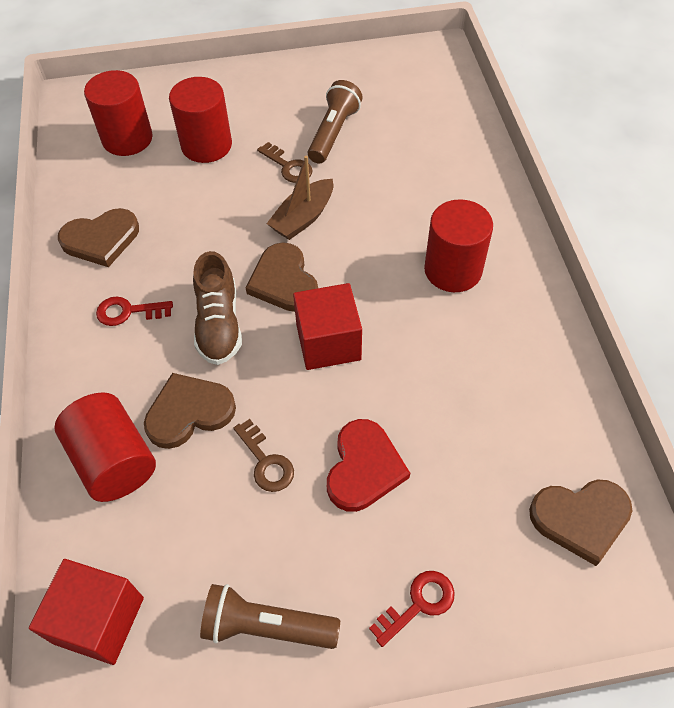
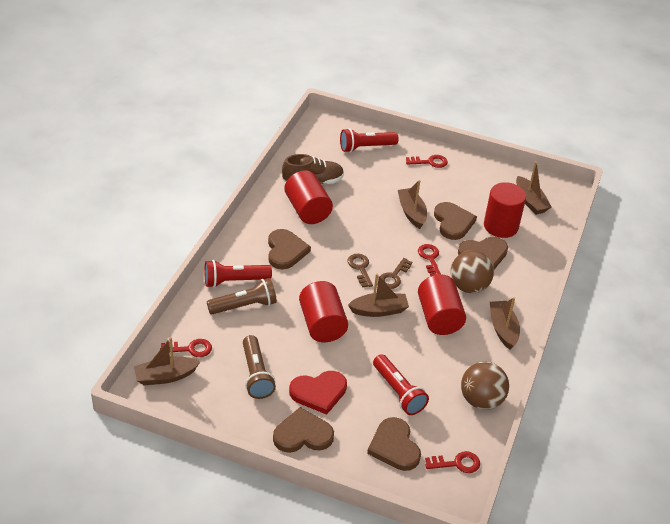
brown ball: 0 -> 2
brown boat: 1 -> 5
brown heart: 4 -> 5
red cube: 2 -> 0
red flashlight: 0 -> 3
red key: 2 -> 4

